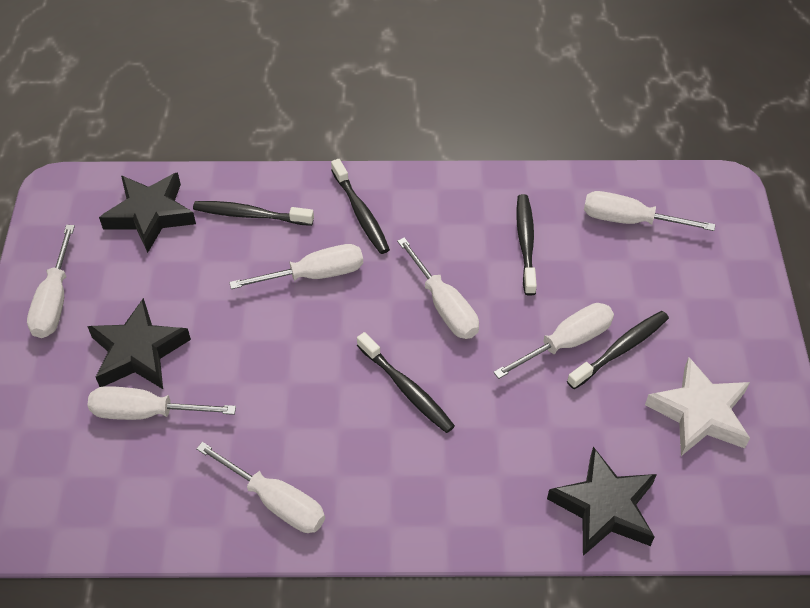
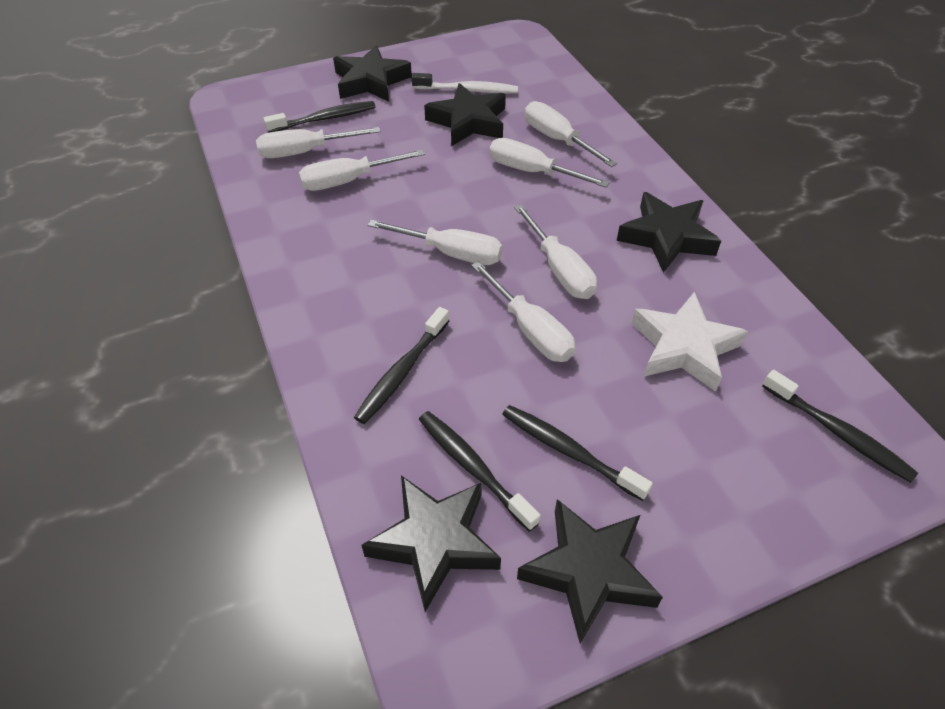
black star: 3 -> 5
white toothbrush: 0 -> 1

